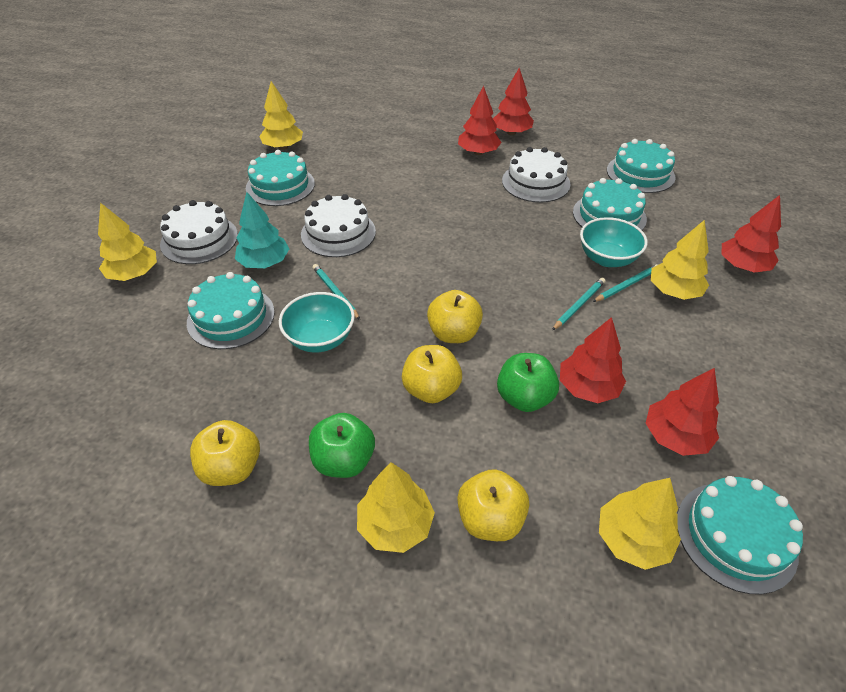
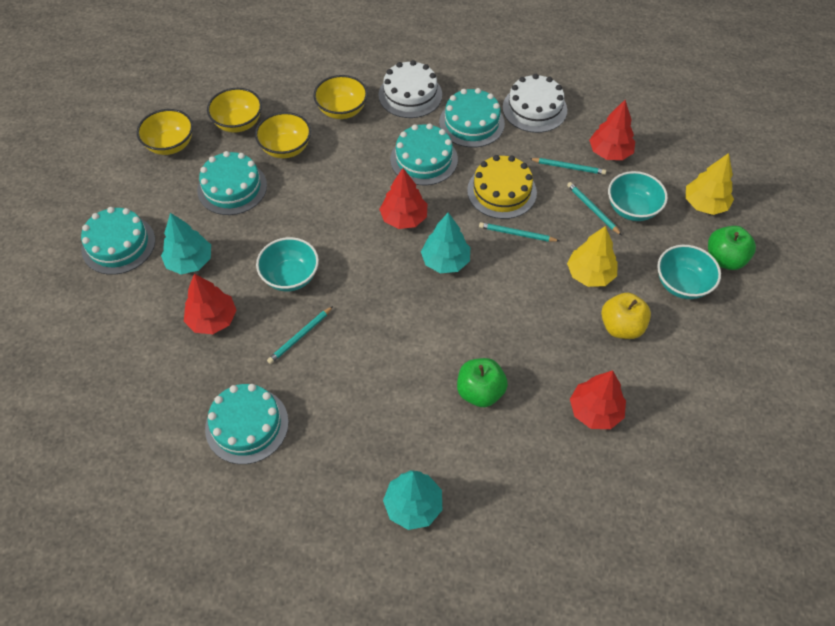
red tree: 5 -> 4
turquoise bowl: 2 -> 3
turquoise pencil: 3 -> 4
turquoise tree: 1 -> 3
white cake: 3 -> 2
yellow apple: 4 -> 1
yellow bowl: 0 -> 4
yellow cake: 0 -> 1
yellow tree: 5 -> 2

